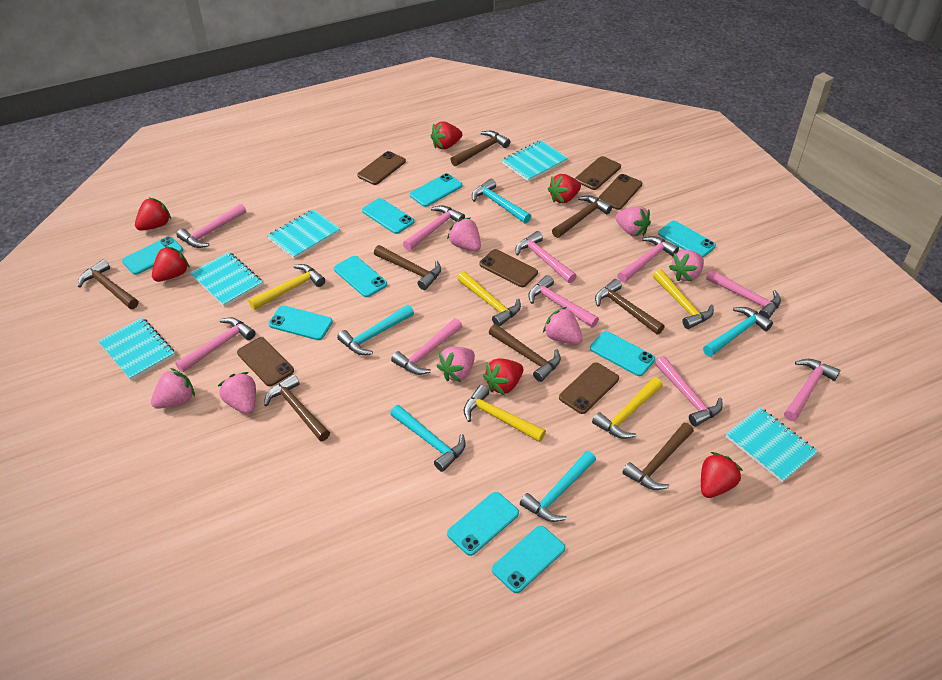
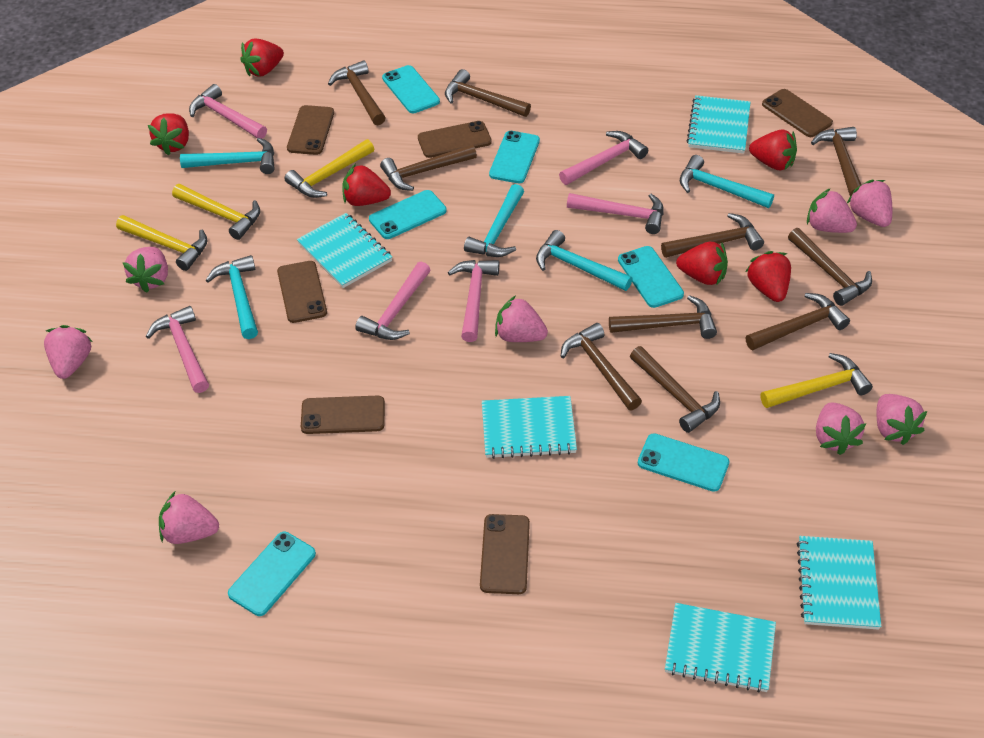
brown hammer: 8 -> 10
pink hammer: 10 -> 6
pink strawberry: 7 -> 8
turquoise phone: 9 -> 6
yellow hammer: 5 -> 4

